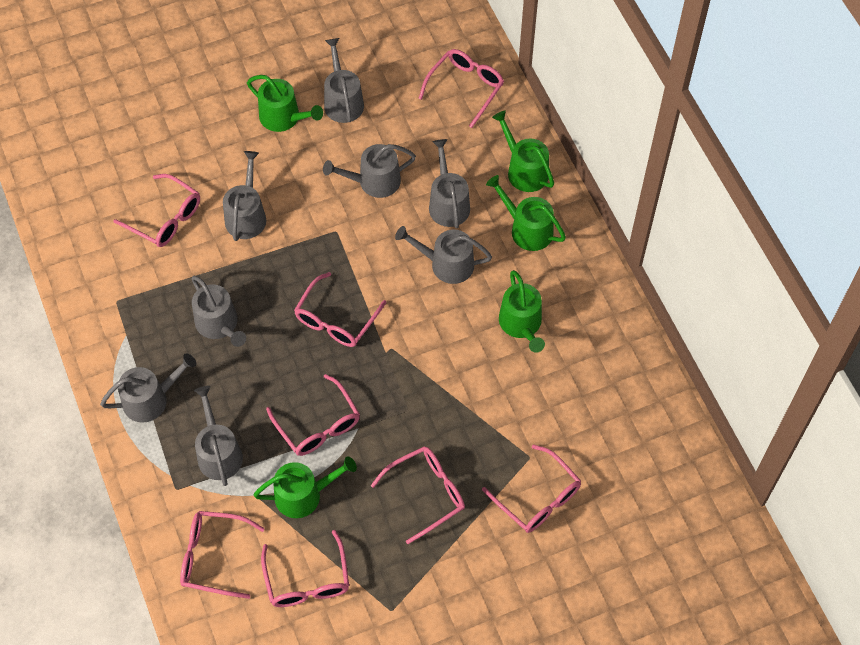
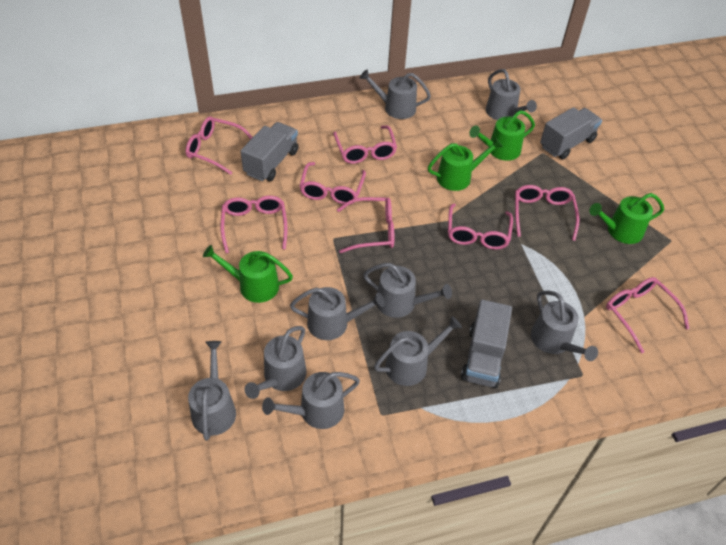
green watering can: 5 -> 4
grey truck: 0 -> 3
grey watering can: 8 -> 9

